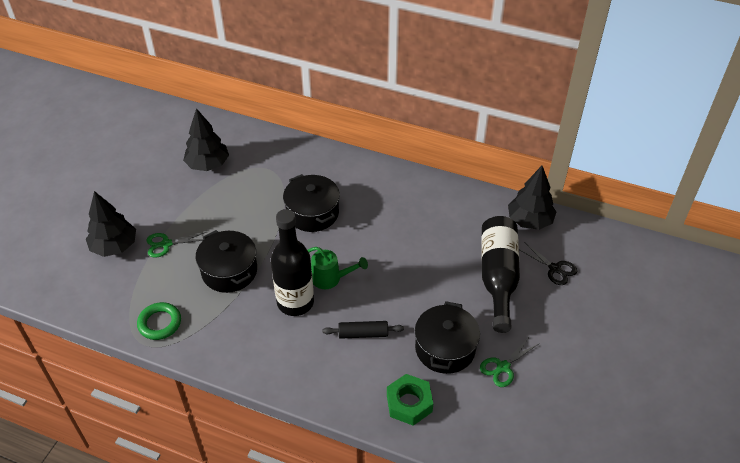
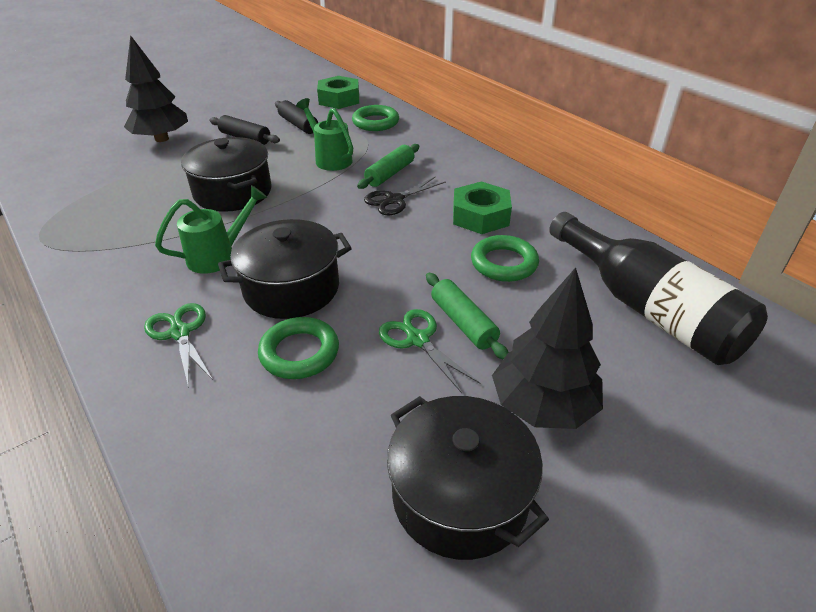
black bottle: 2 -> 1
black rolling pin: 1 -> 2
black tree: 3 -> 2
green nut: 1 -> 2
green ring: 1 -> 3
green rolling pin: 0 -> 2
green watering can: 1 -> 2

